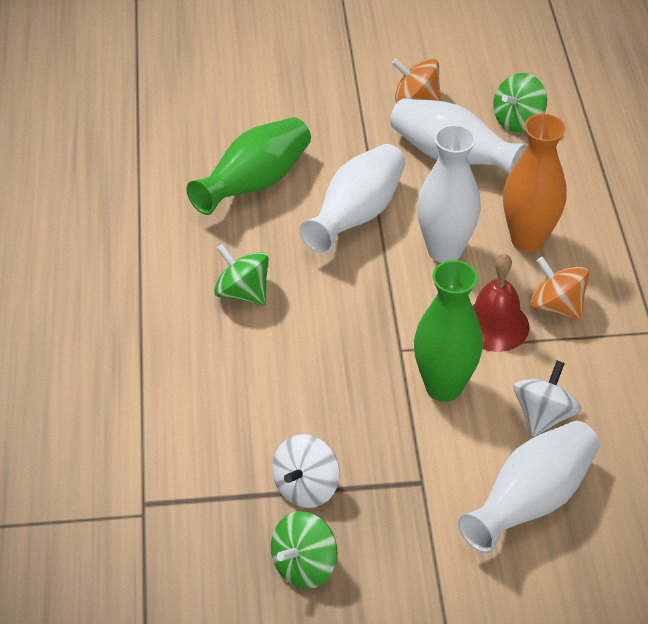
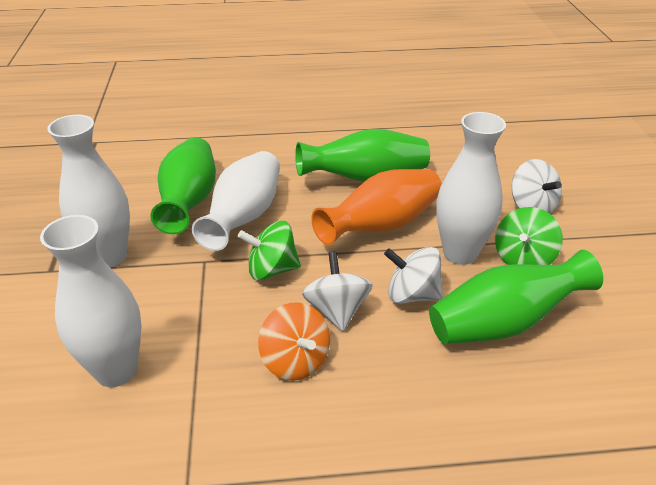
green spinning top: 3 -> 2
green vase: 2 -> 3
orange spinning top: 2 -> 1
red bell: 1 -> 0
white spinning top: 2 -> 3

